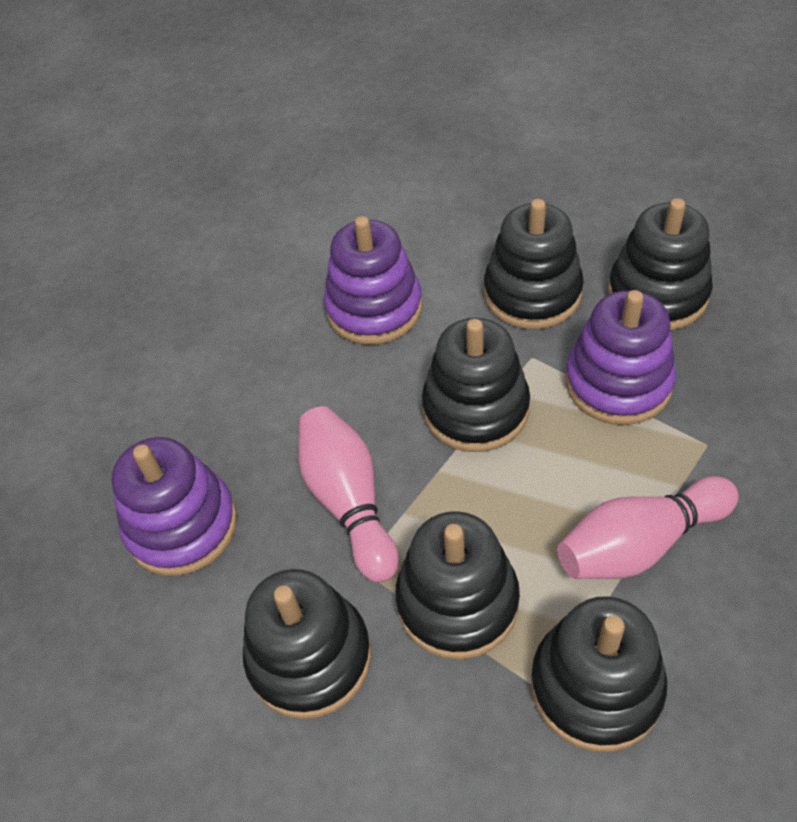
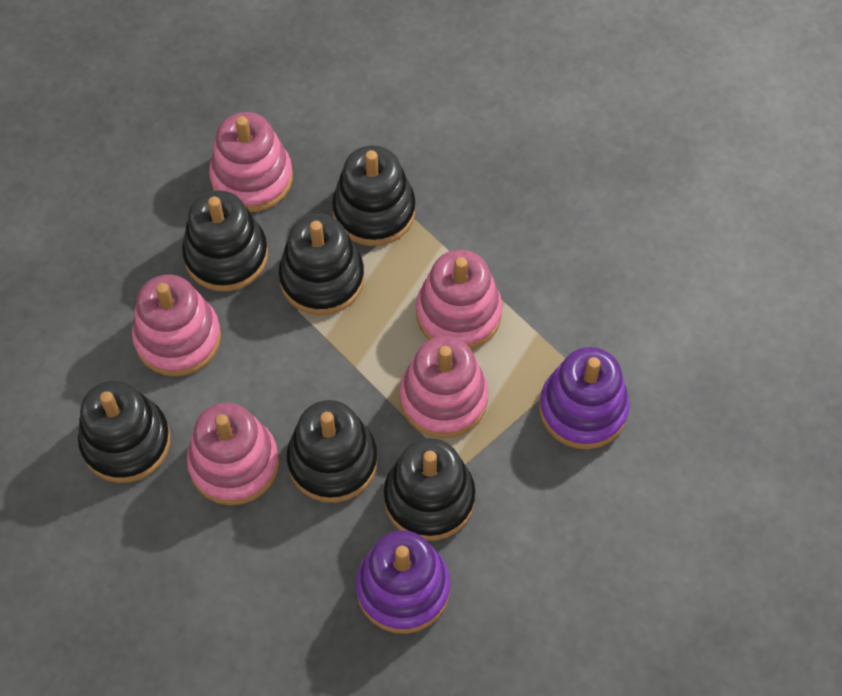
pink bowling pin: 2 -> 0
pink stacking toy: 0 -> 5
purple stacking toy: 3 -> 2

